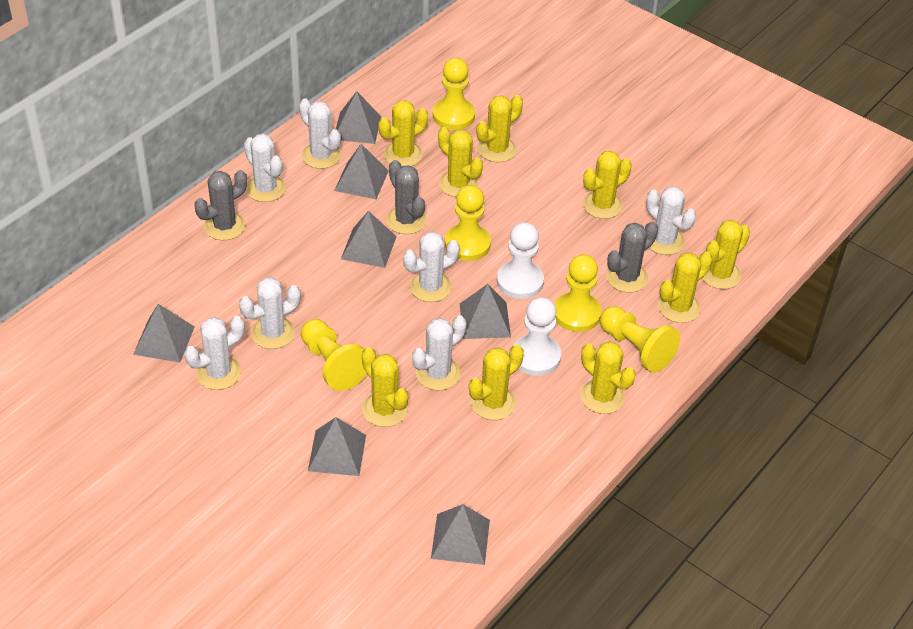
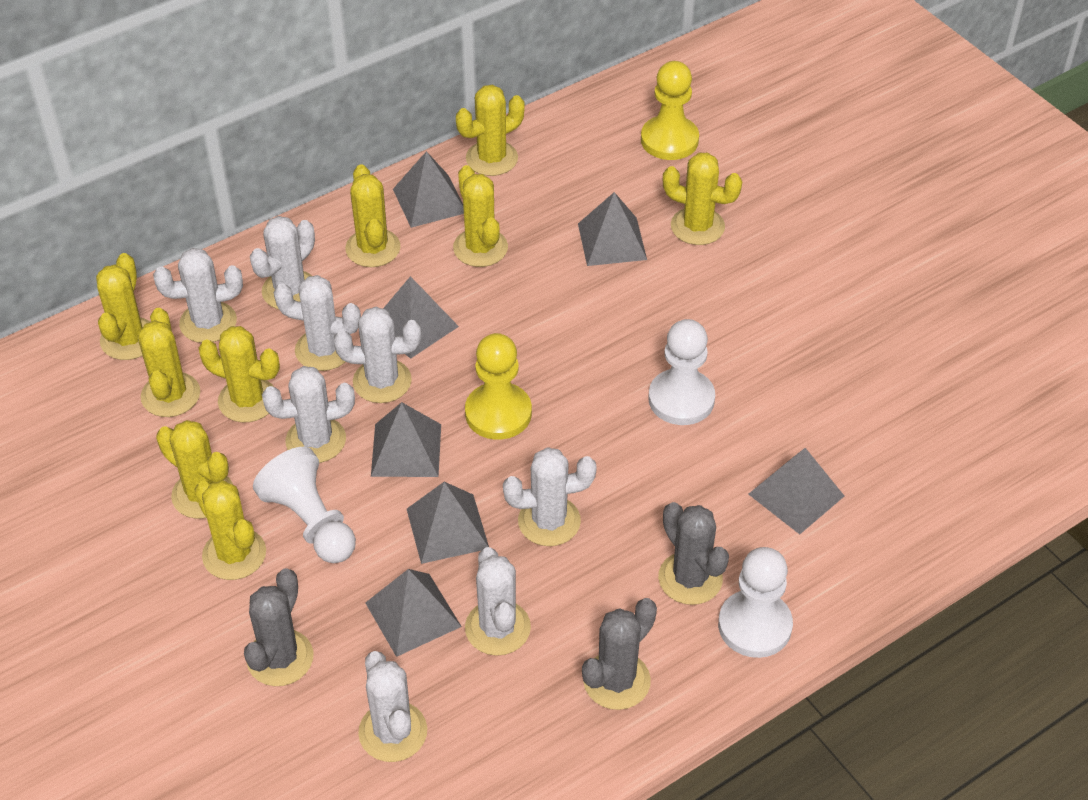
white cactus: 7 -> 8
white pawn: 2 -> 3
yellow pawn: 5 -> 2

